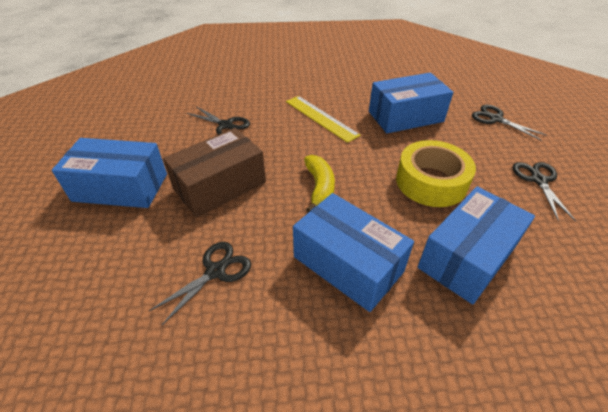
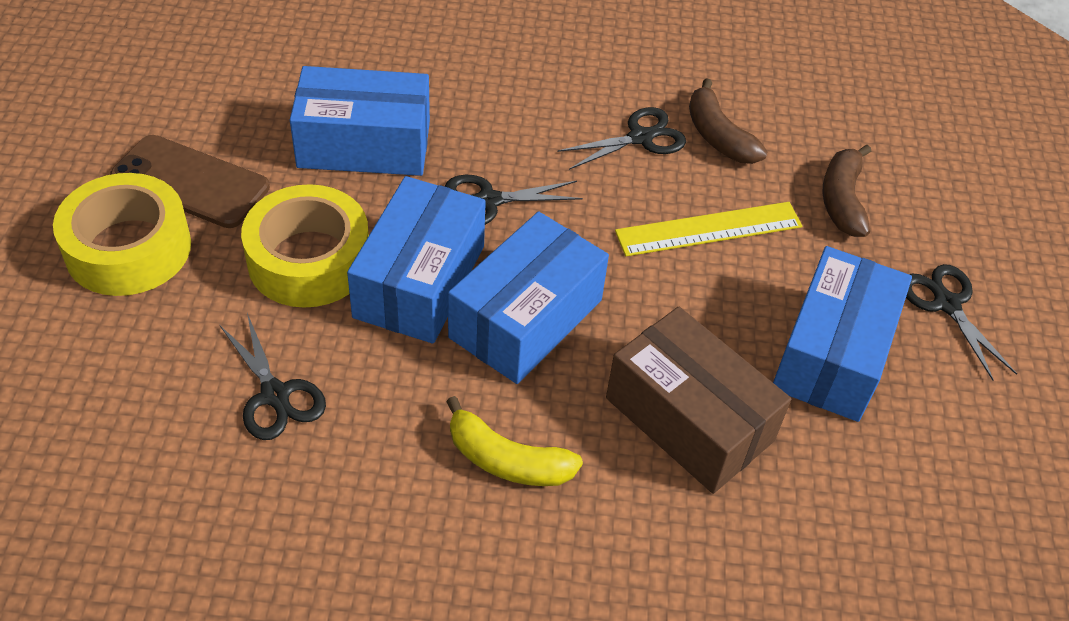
brown banana: 0 -> 2
brown phone: 0 -> 1
yellow tape: 1 -> 2

